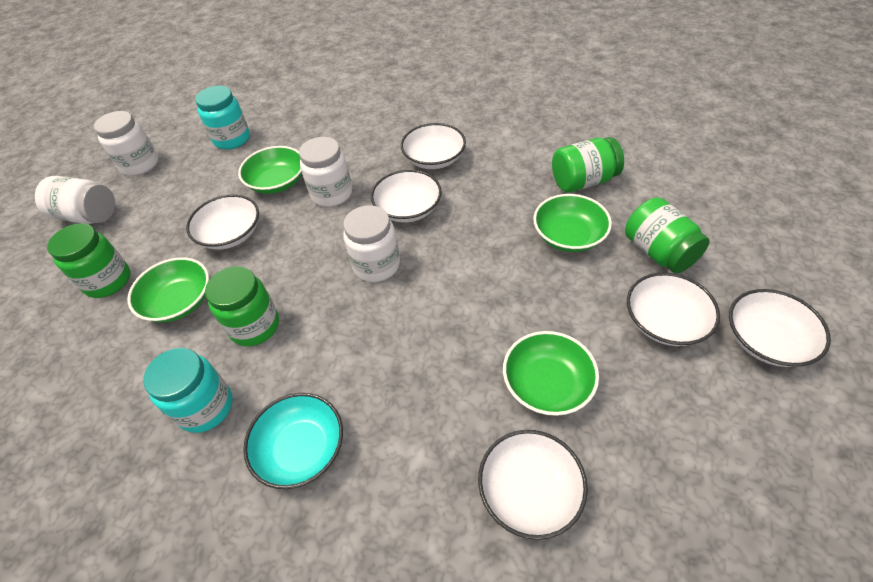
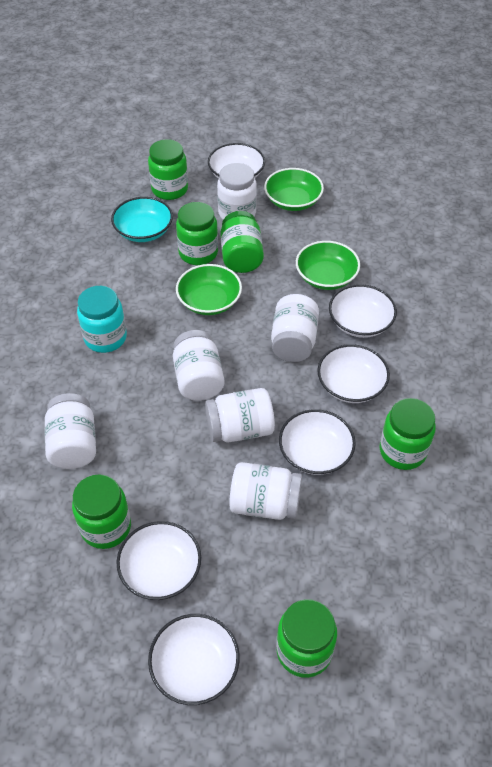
green bowl: 4 -> 3
green jar: 4 -> 6
turquoise jar: 2 -> 1
white jar: 4 -> 6

